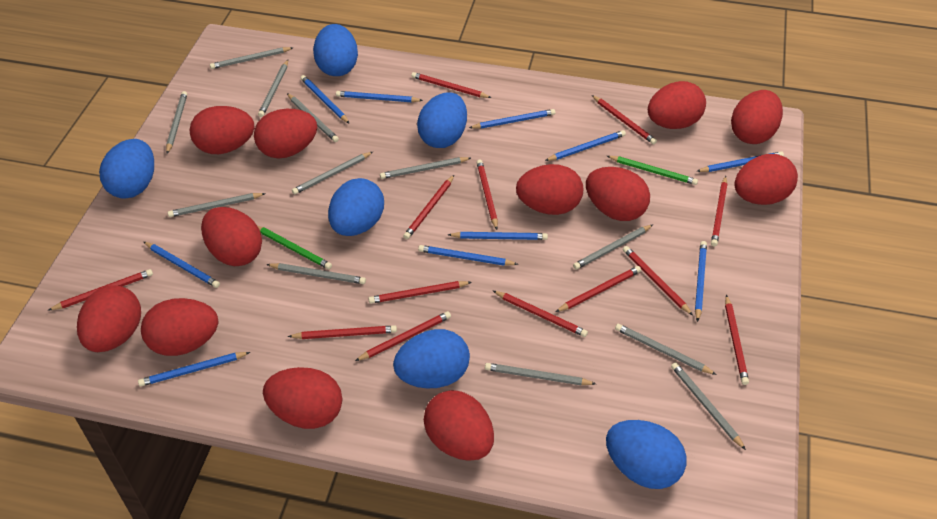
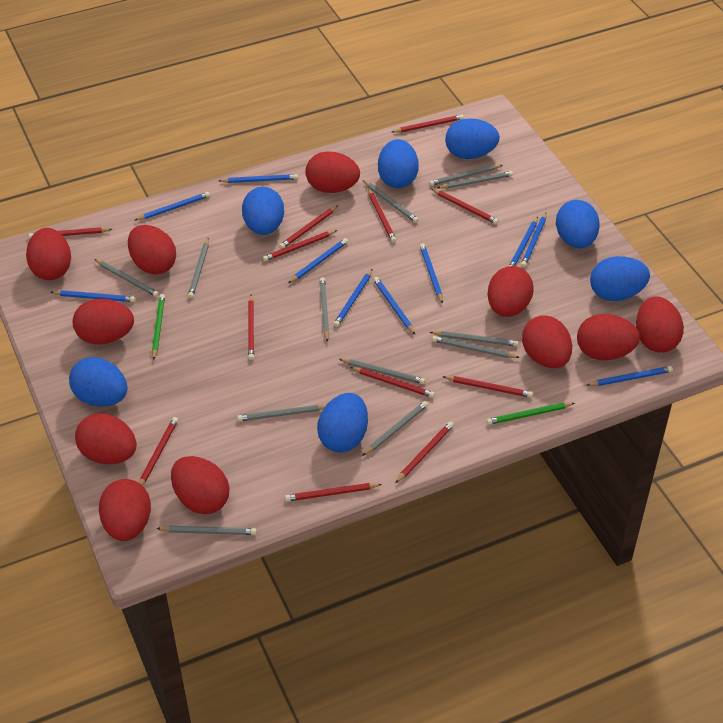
blue egg: 6 -> 7
red egg: 12 -> 11
red pencil: 13 -> 12

